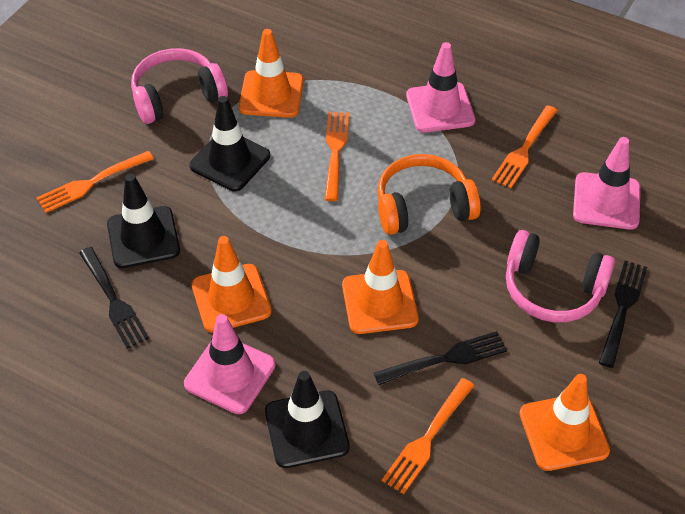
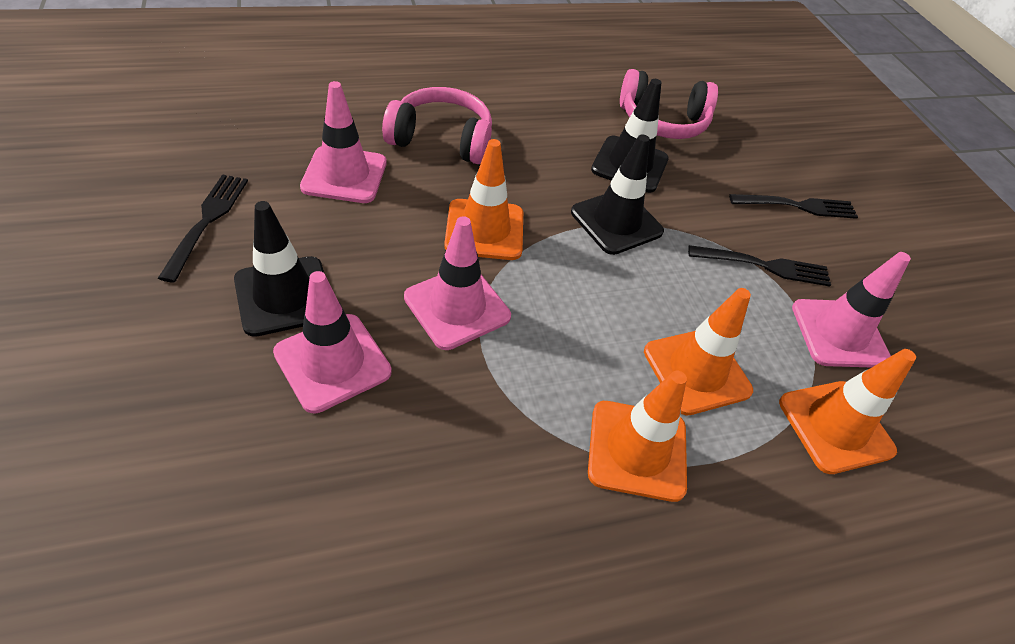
orange fork: 4 -> 0
orange headphones: 1 -> 0
pink traffic cone: 3 -> 4

